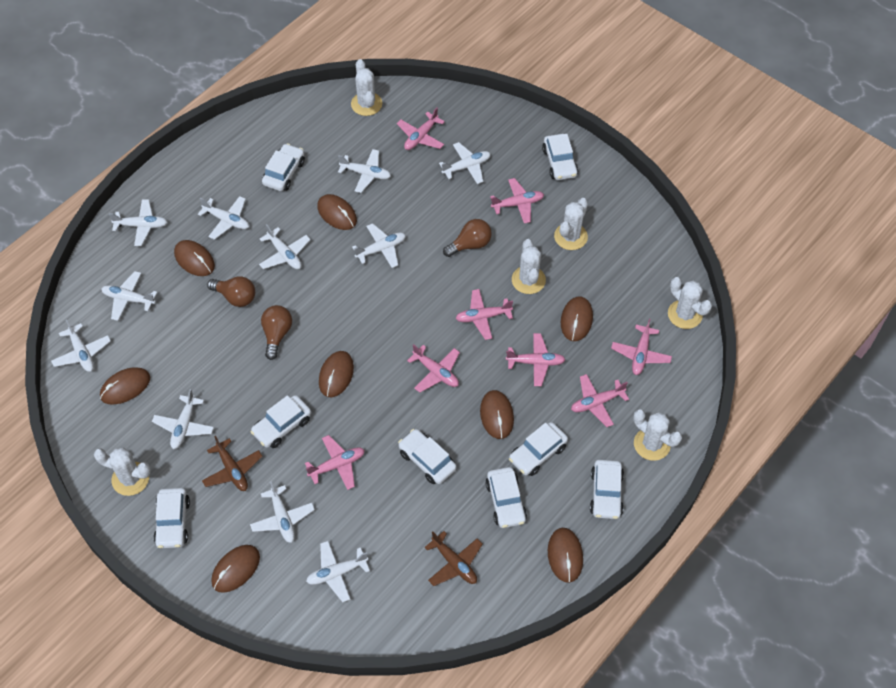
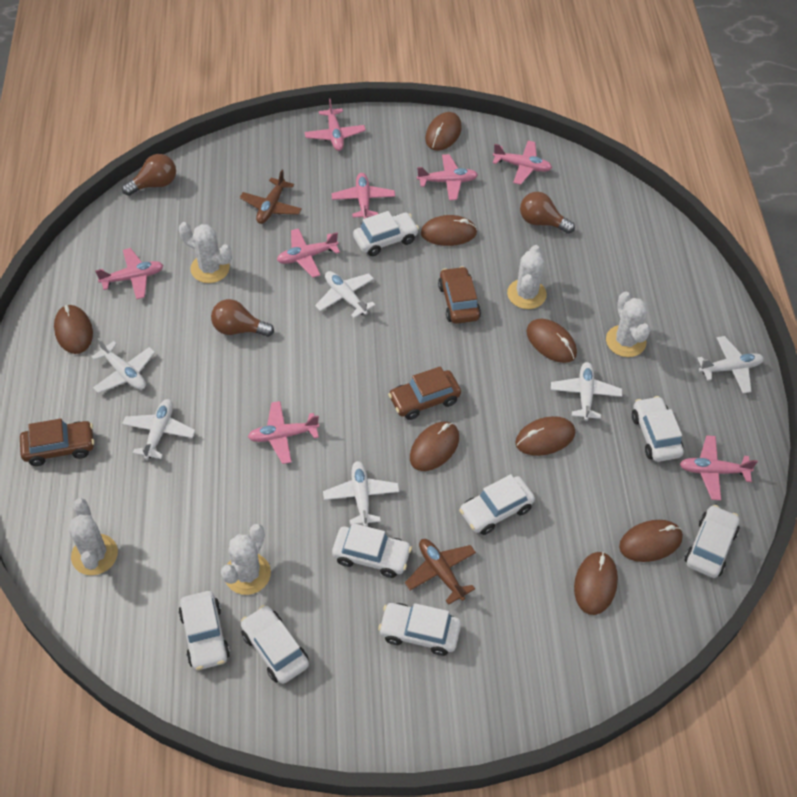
brown car: 0 -> 3
white cactus: 6 -> 5
white plane: 11 -> 6

